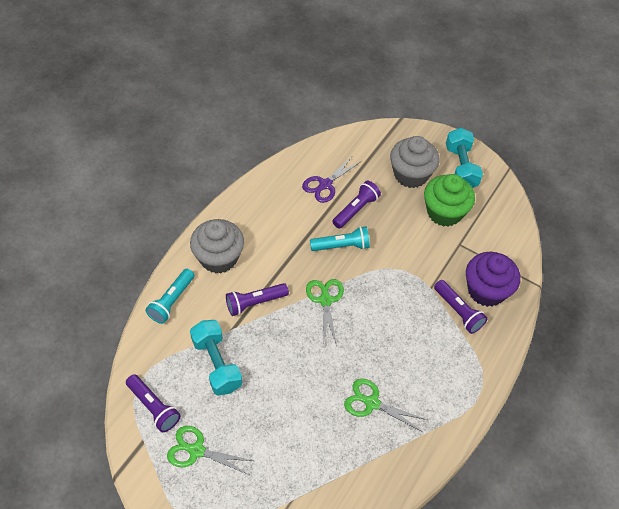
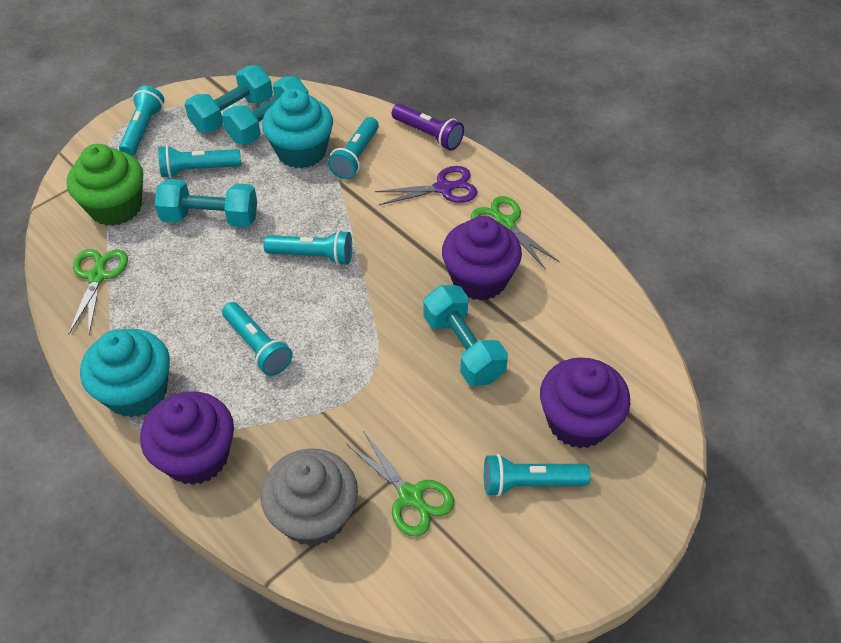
grey cupcake: 2 -> 1
purple cupcake: 1 -> 3
purple flashlight: 4 -> 1
turquoise cupcake: 0 -> 2
turquoise dumbbell: 2 -> 4
turquoise flashlight: 2 -> 6

